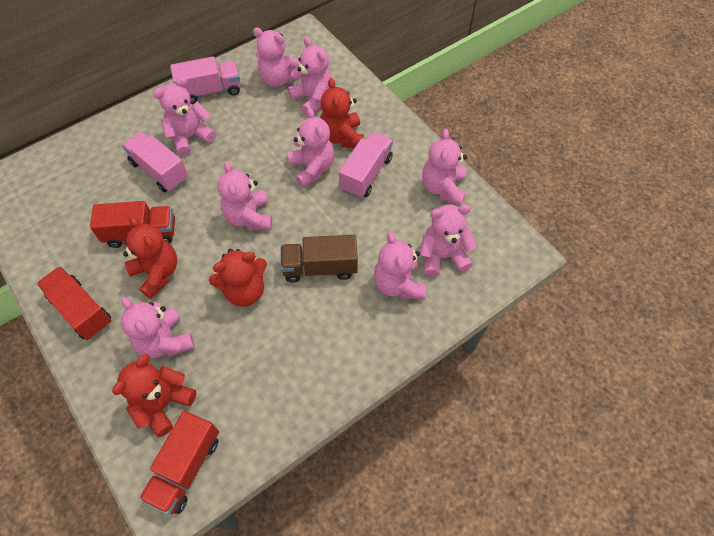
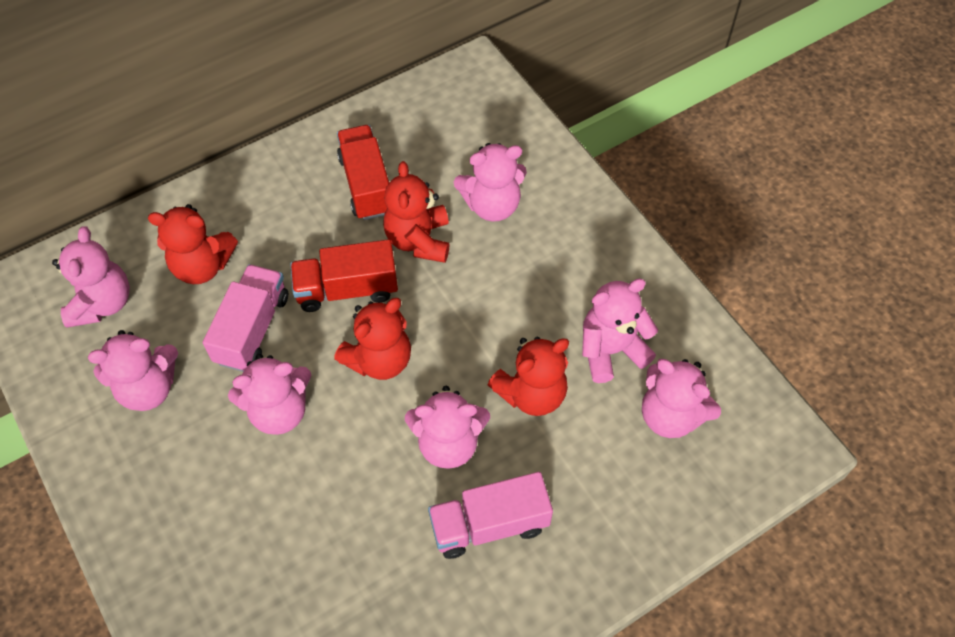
brown truck: 1 -> 0
pink teddy bear: 9 -> 7
pink truck: 3 -> 2
red truck: 3 -> 2

